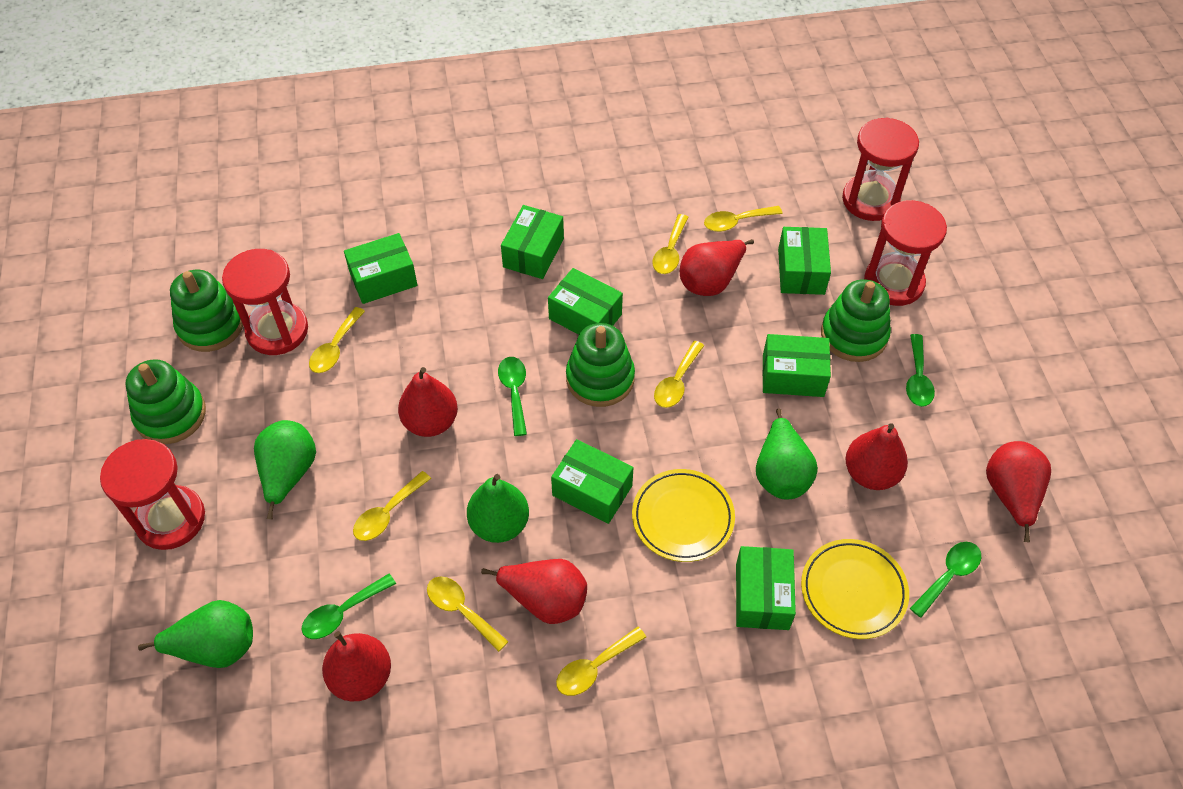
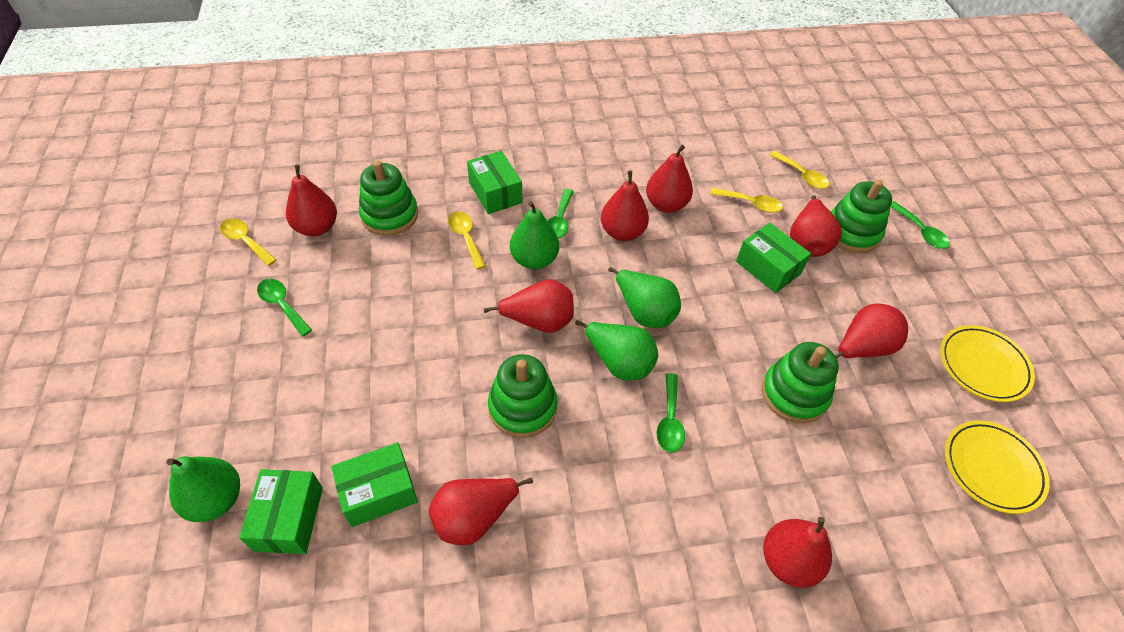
green box: 7 -> 4
red hourglass: 4 -> 0
red pear: 6 -> 8
yellow spoon: 7 -> 4

